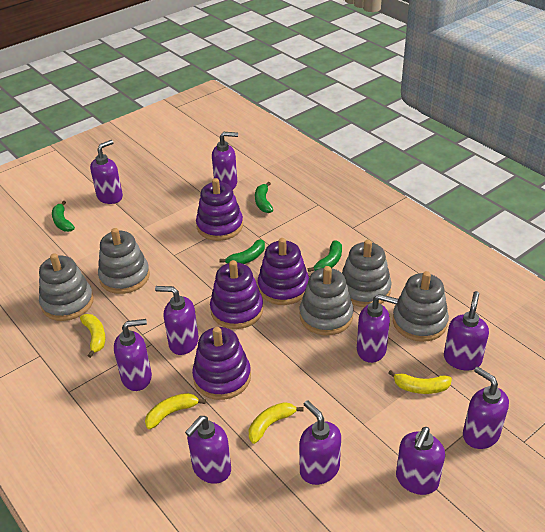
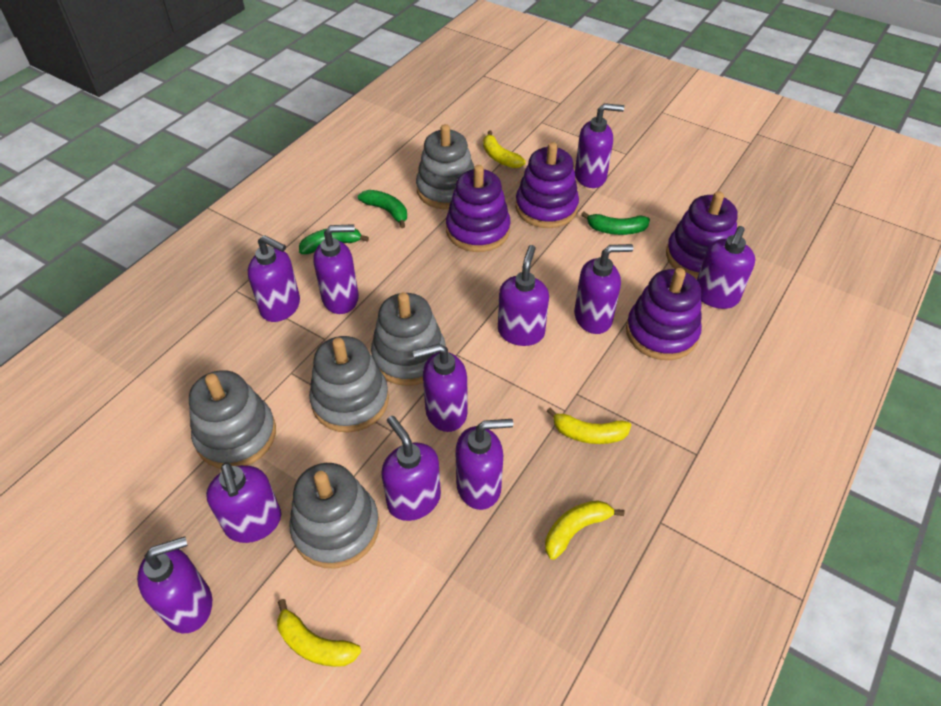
green banana: 4 -> 3
purple soap dispenser: 10 -> 11

